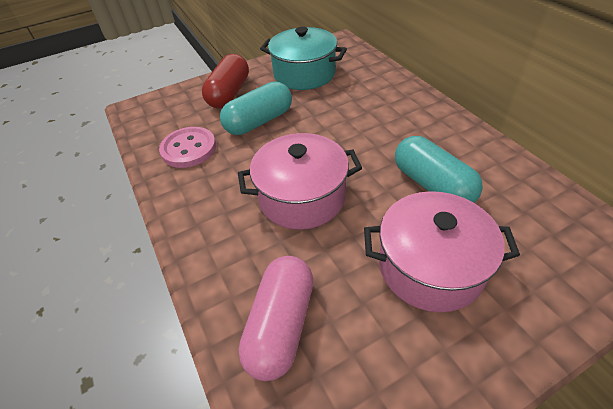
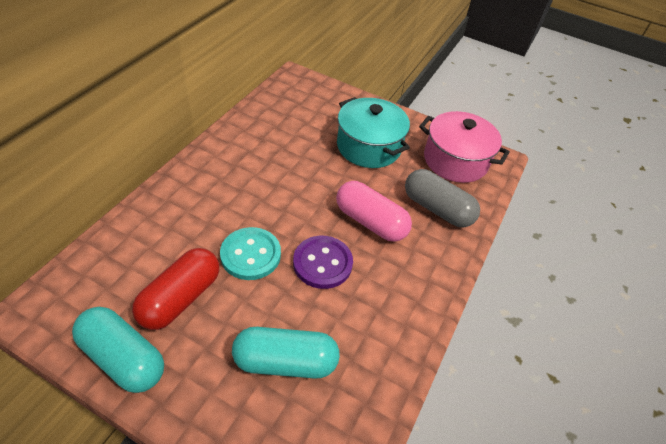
grey capsule: 0 -> 1
pink button: 1 -> 0
pink pot: 2 -> 1
purple button: 0 -> 1
turquoise button: 0 -> 1

